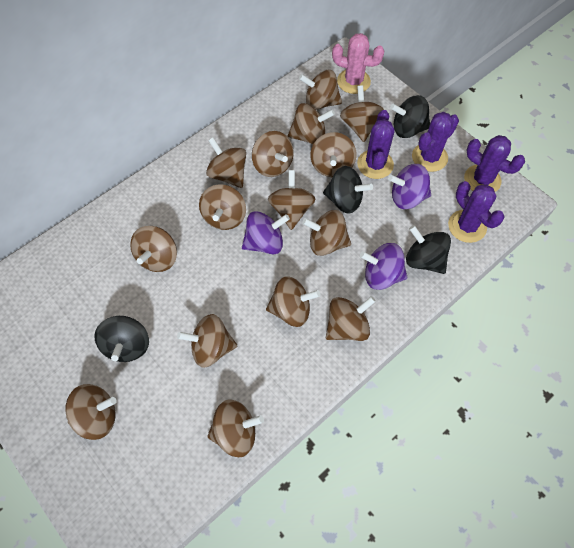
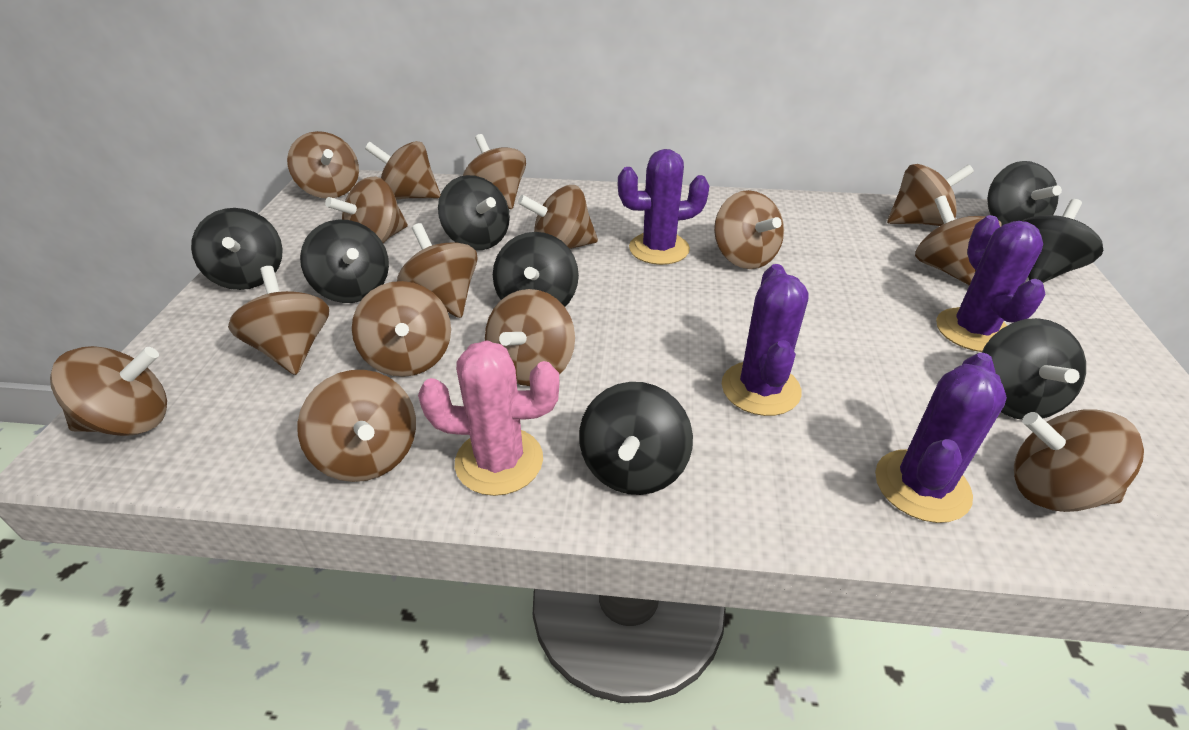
black spinning top: 4 -> 8
purple spinning top: 3 -> 0

